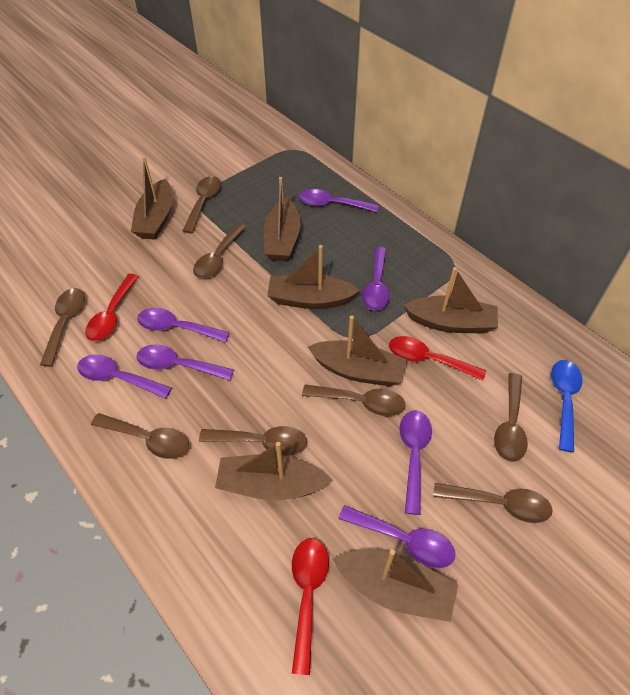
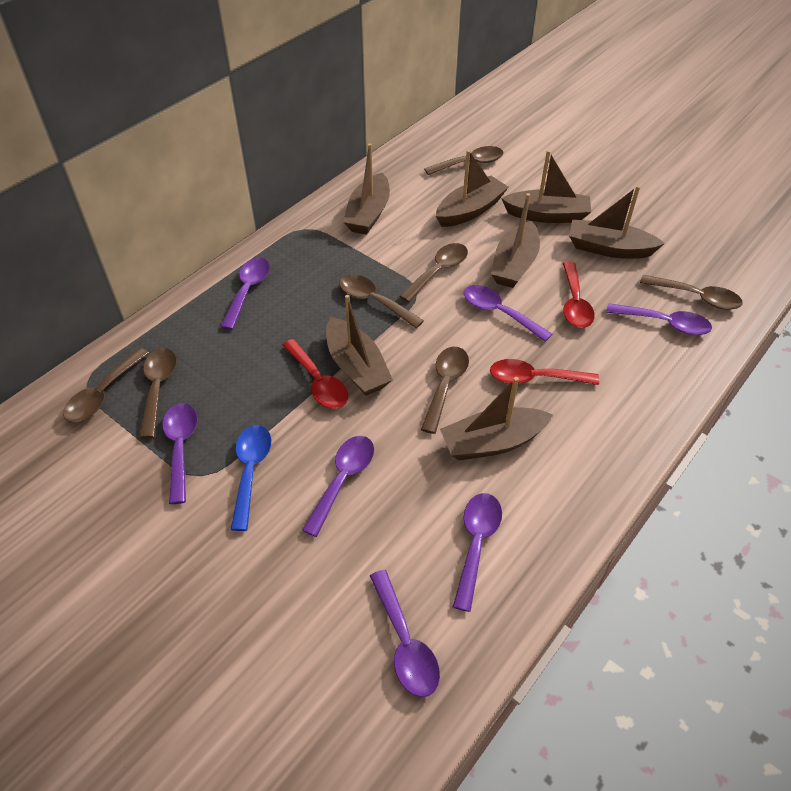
brown spoon: 8 -> 7

